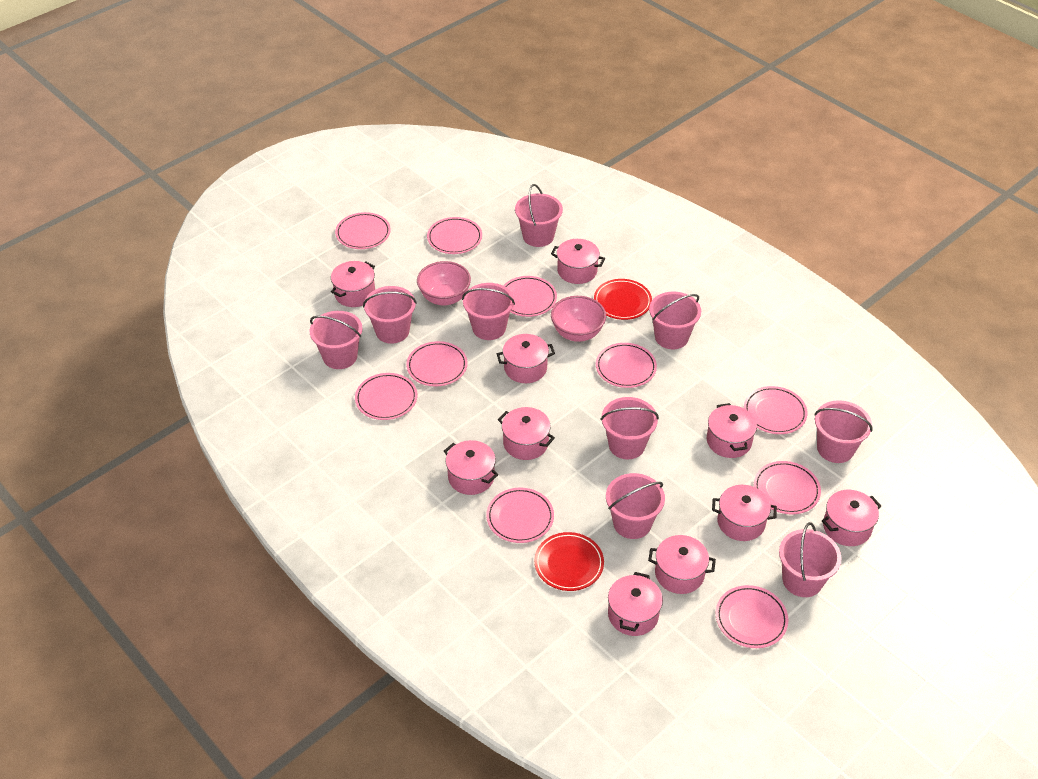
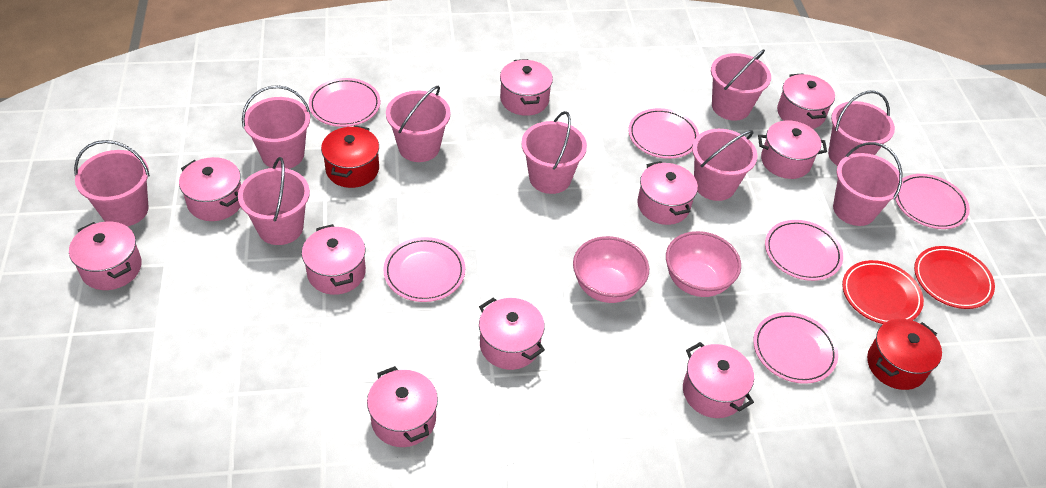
pink plate: 10 -> 6
red pot: 0 -> 2

